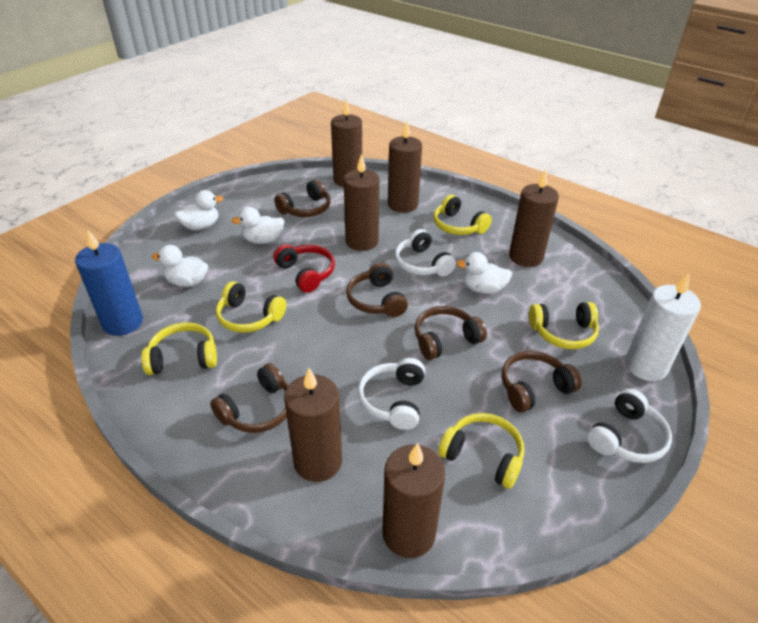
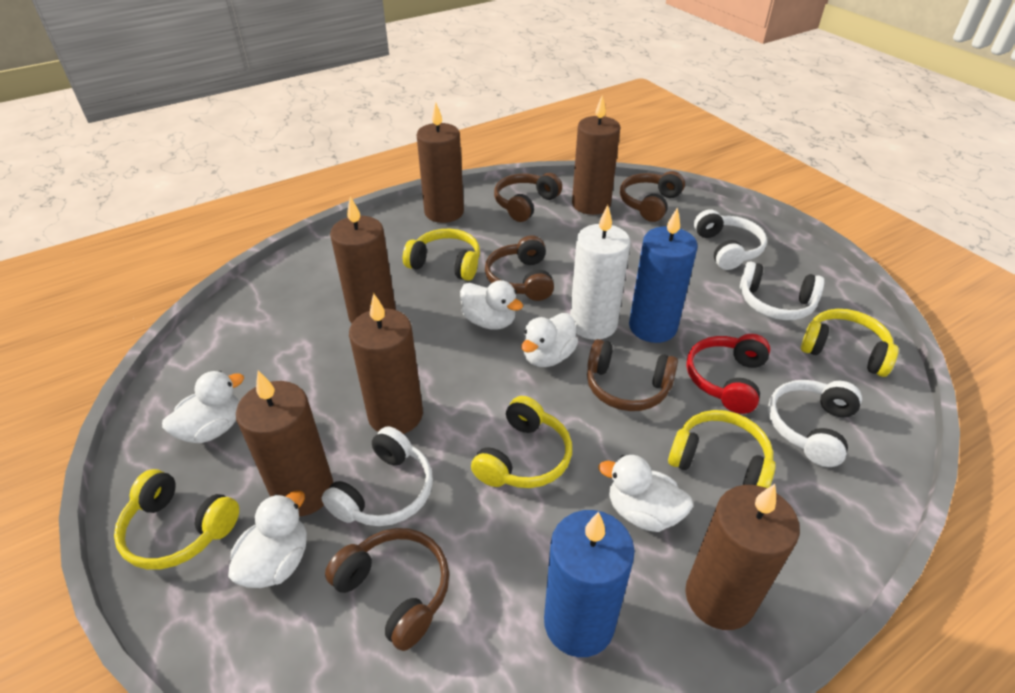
blue candle: 1 -> 2
white duck: 4 -> 5
white headphones: 3 -> 4

